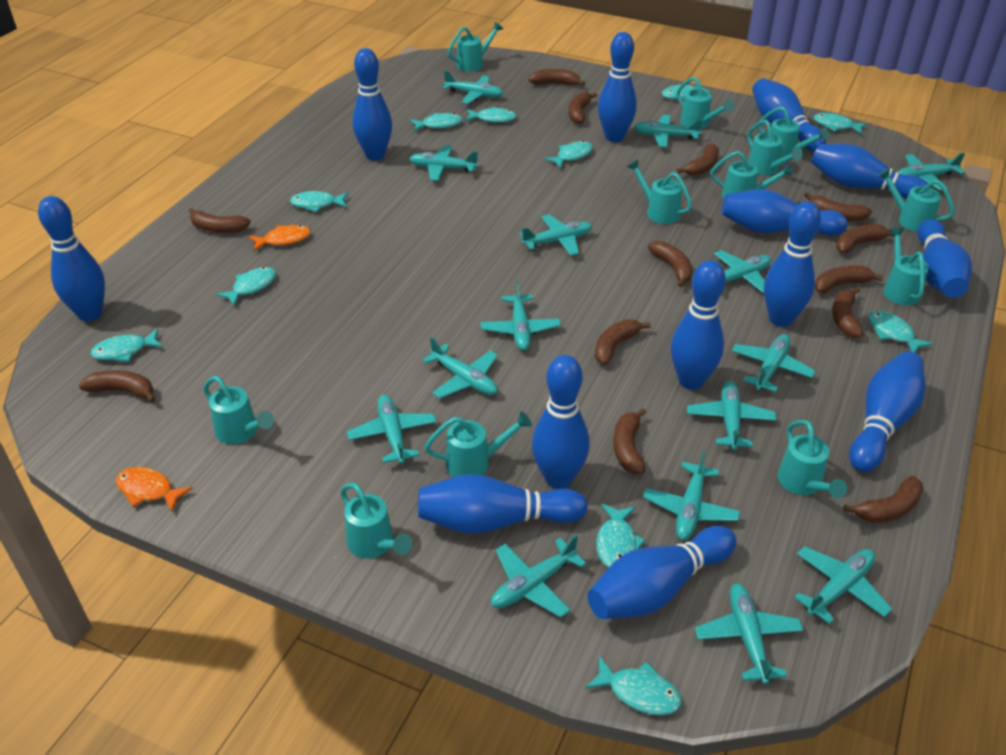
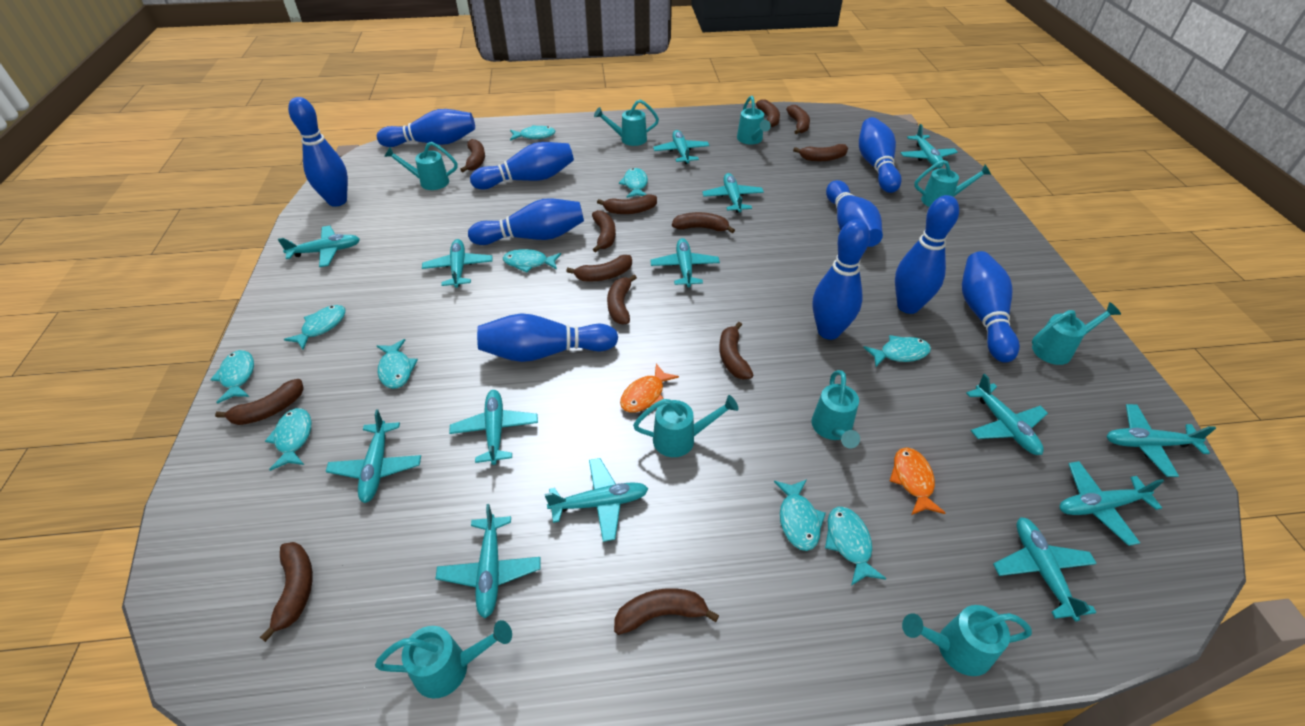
blue bowling pin: 13 -> 10
turquoise fish: 11 -> 10
turquoise plane: 15 -> 14
turquoise watering can: 12 -> 9

